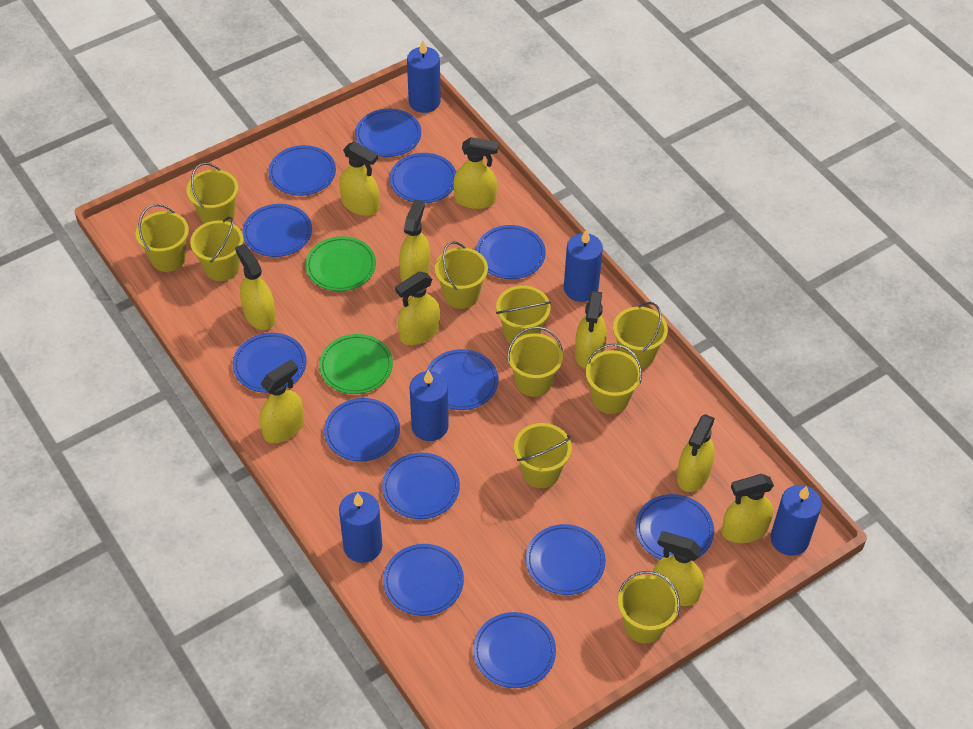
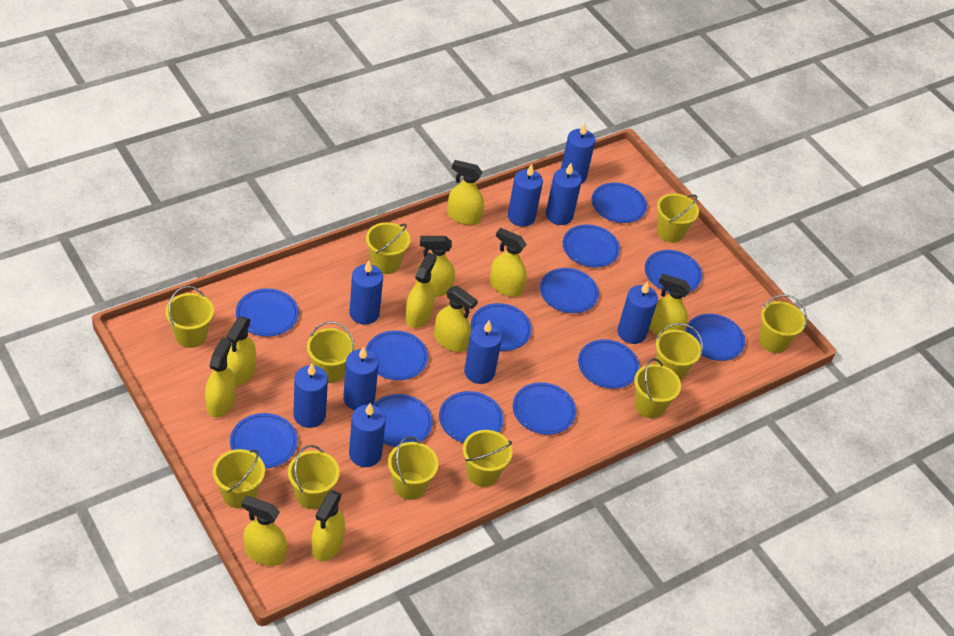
blue candle: 5 -> 9
green plate: 2 -> 0
yellow bucket: 10 -> 11

